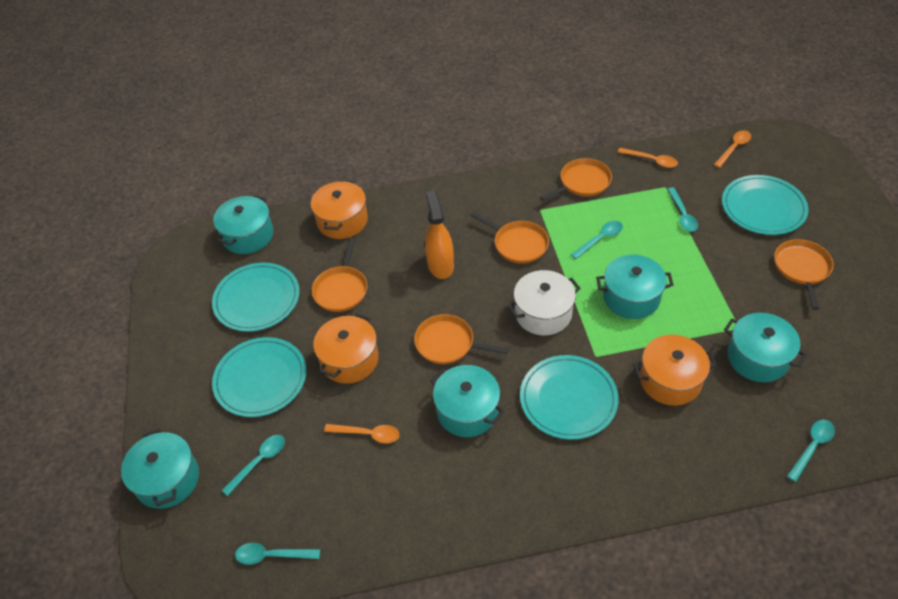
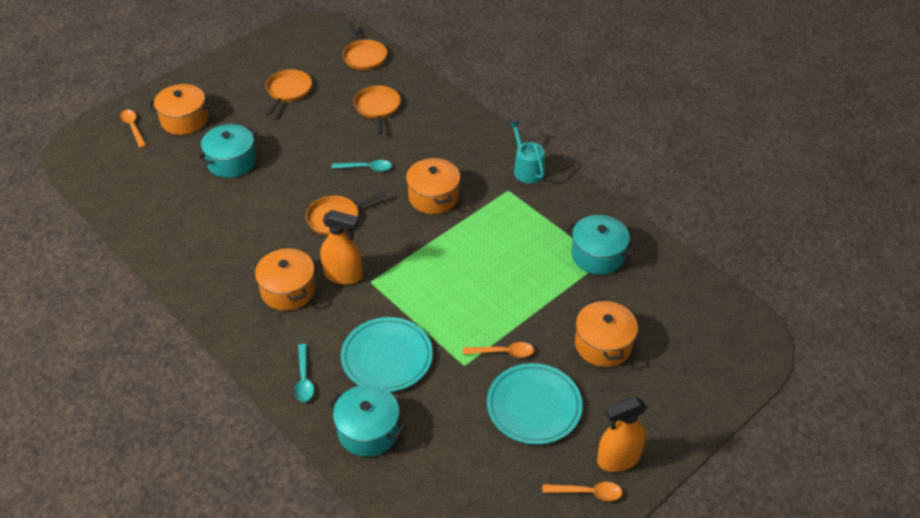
orange pan: 5 -> 4
orange pot: 3 -> 4
orange spray bottle: 1 -> 2
turquoise plate: 4 -> 2
turquoise pot: 5 -> 3
turquoise spoon: 5 -> 2
turquoise watering can: 0 -> 1
white pot: 1 -> 0

